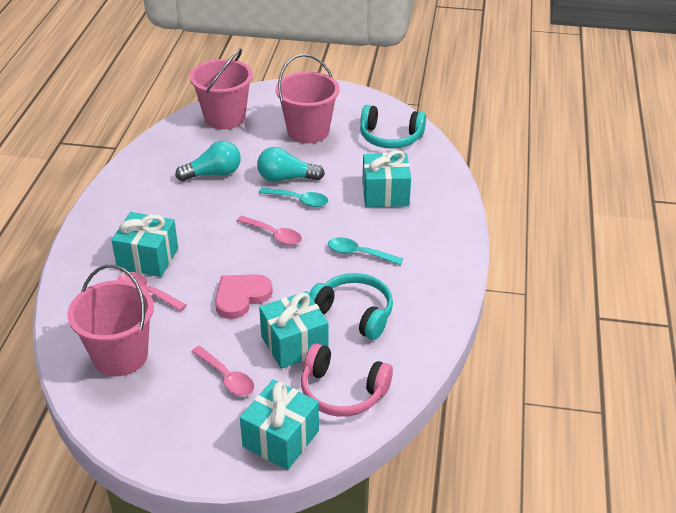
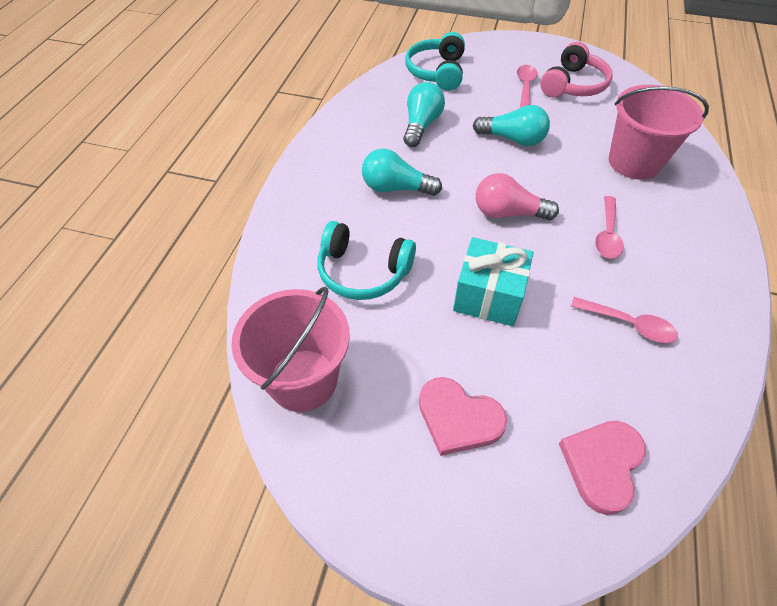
pink bucket: 3 -> 2
pink heart: 1 -> 2
pink light bulb: 0 -> 1
turquoise gift: 4 -> 1
turquoise light bulb: 2 -> 3
turquoise spoon: 2 -> 0

